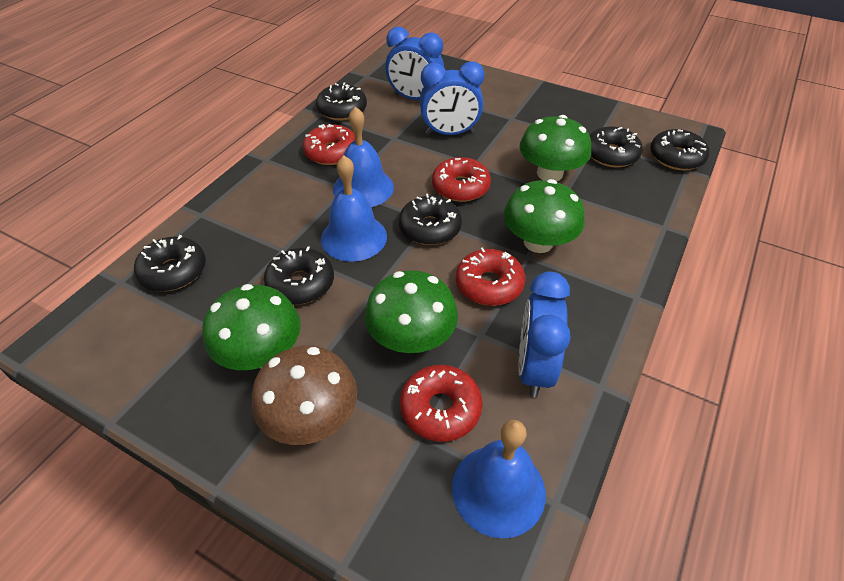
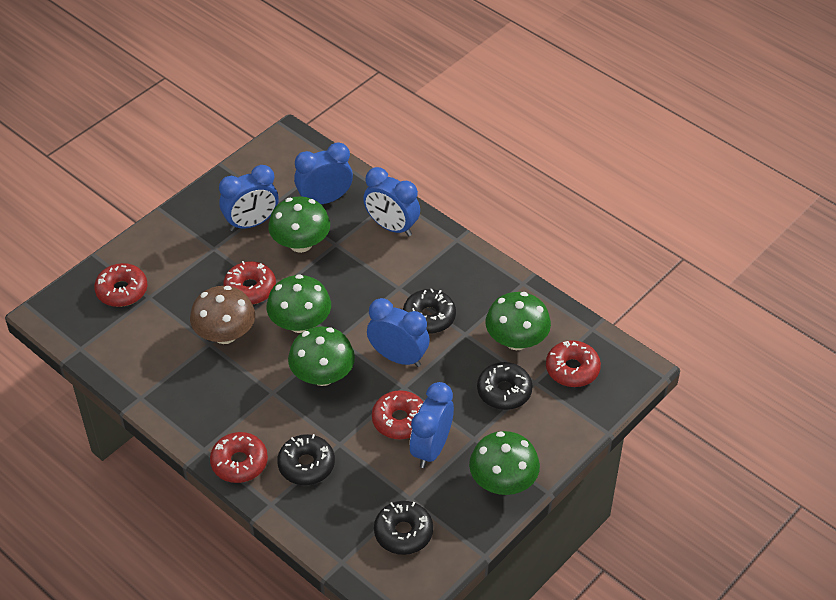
black donut: 6 -> 4
blue bell: 3 -> 0
blue clock: 3 -> 5
green mushroom: 4 -> 5
red donut: 4 -> 5

